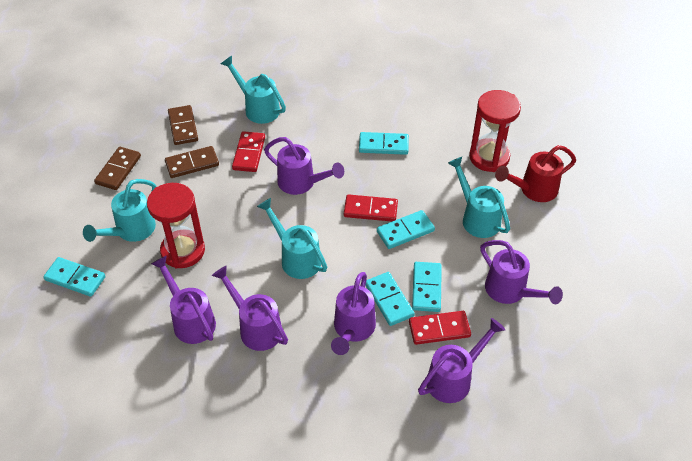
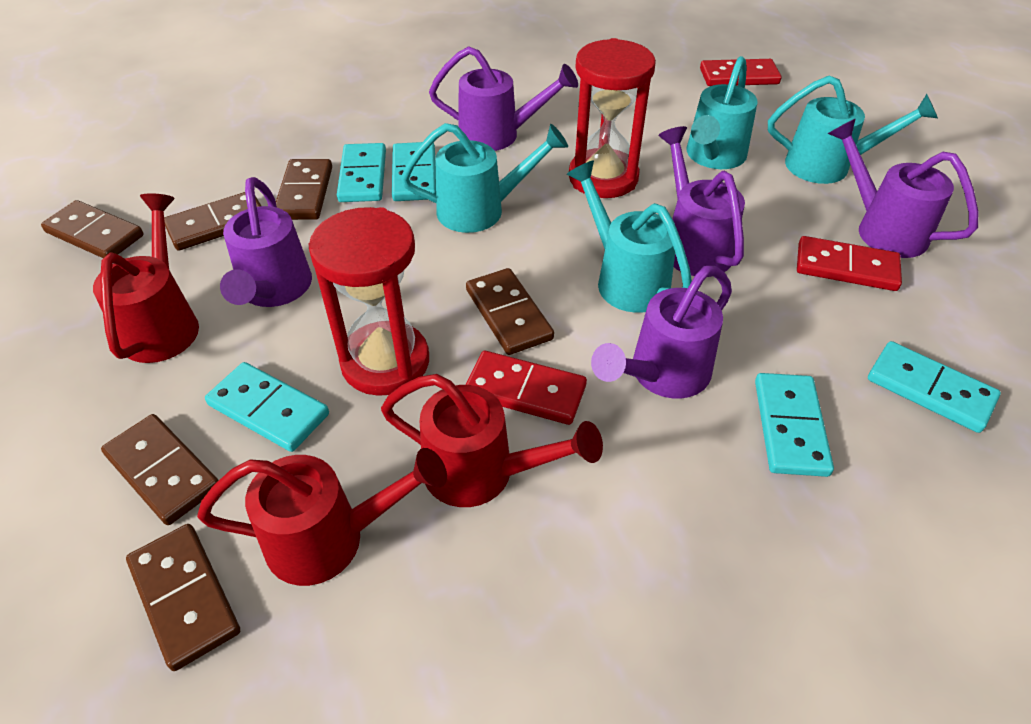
brown domino: 3 -> 6
purple watering can: 6 -> 5
red watering can: 1 -> 3

